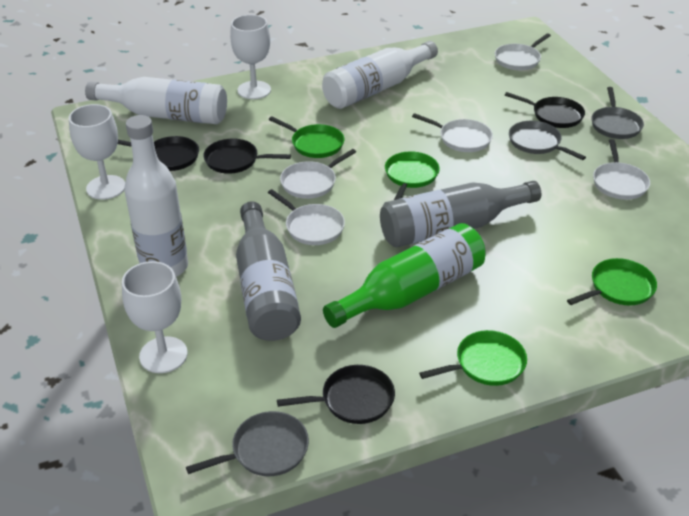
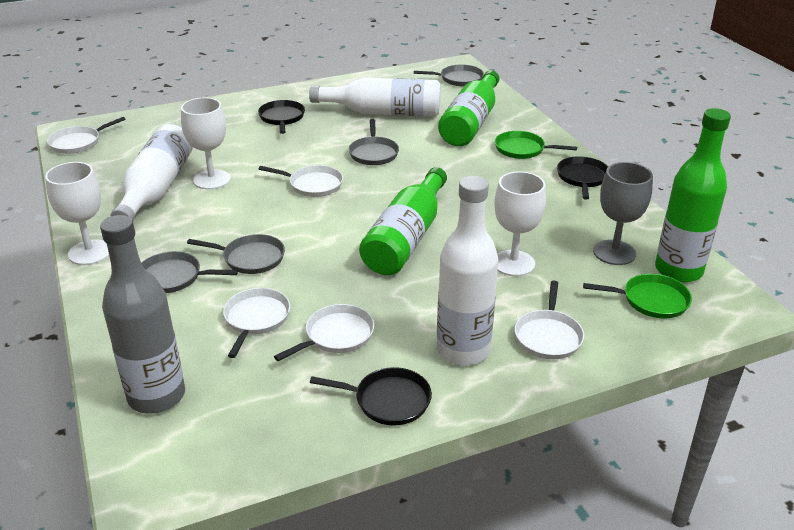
black pan: 4 -> 3
green bottle: 1 -> 3
green pan: 4 -> 2
grey bottle: 2 -> 1
grey goblet: 0 -> 1
grey pan: 3 -> 4

